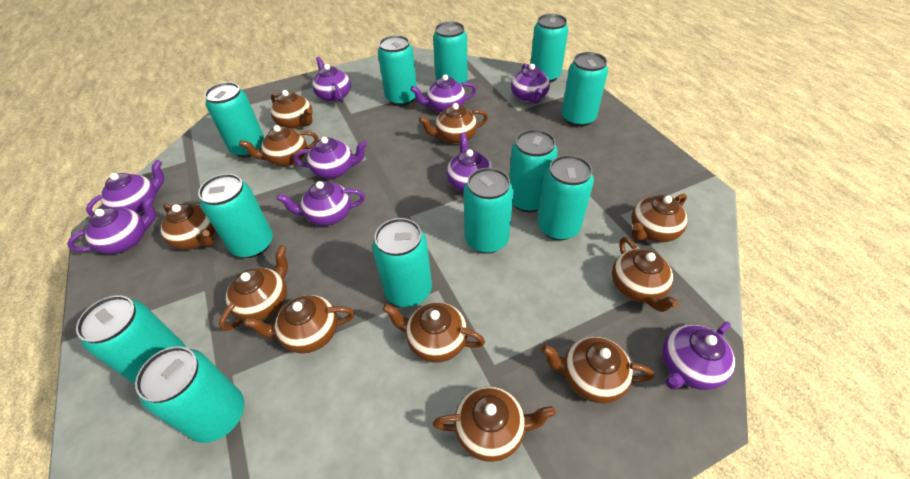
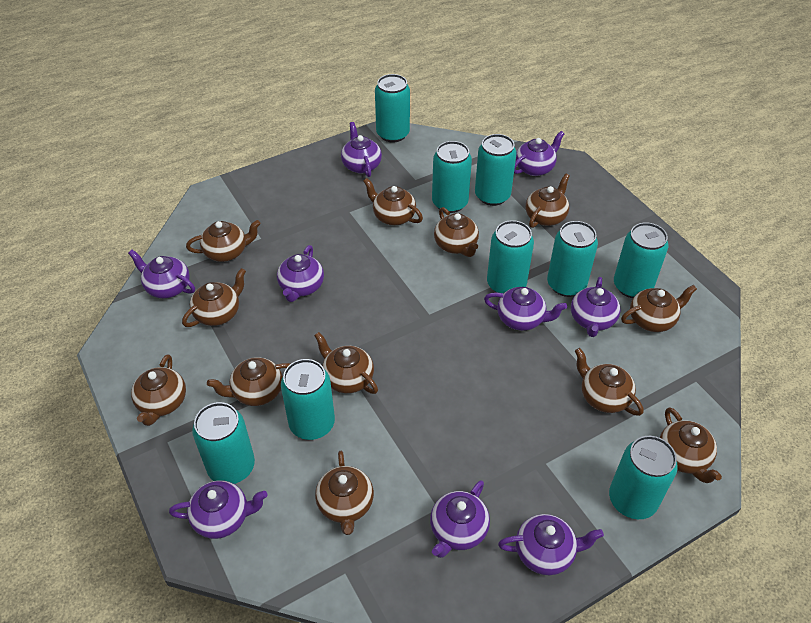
brown teapot: 11 -> 12
turquoise can: 12 -> 9

